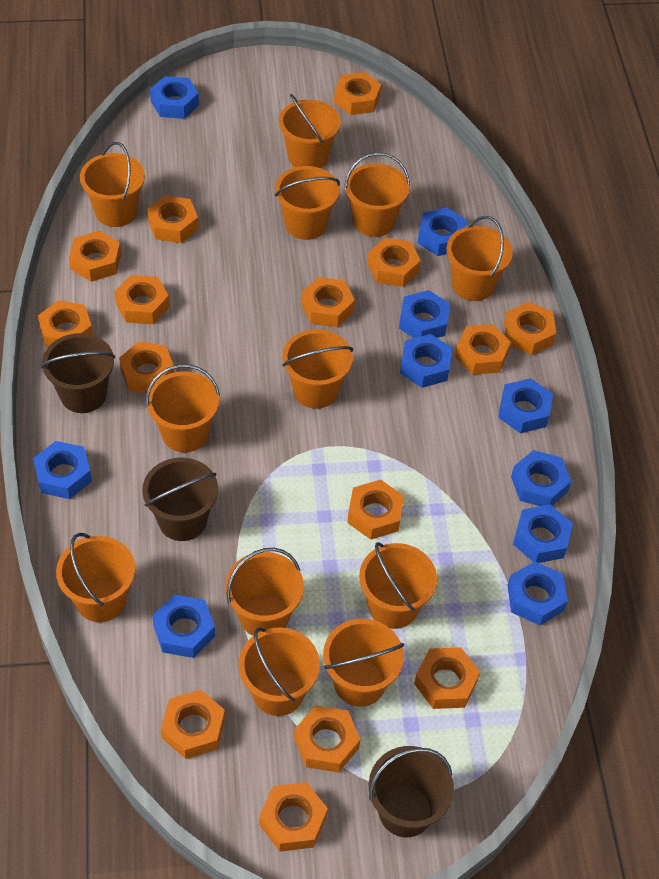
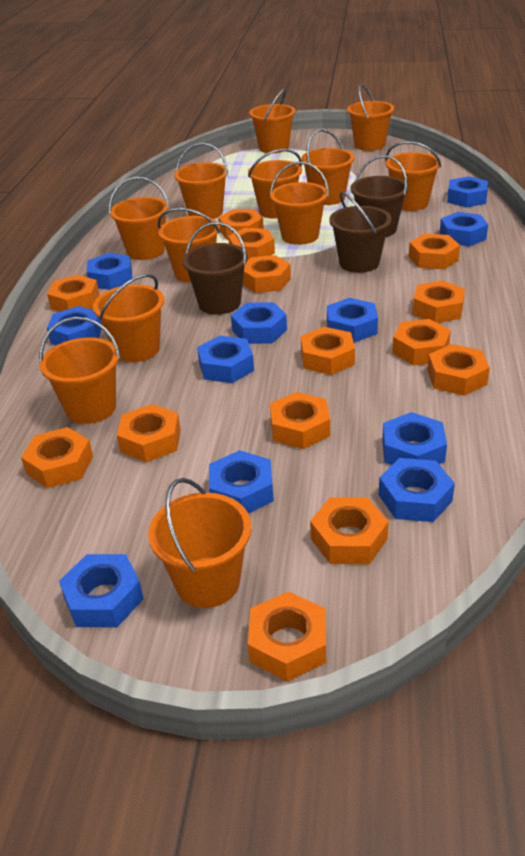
blue nut: 10 -> 11
orange nut: 15 -> 14

